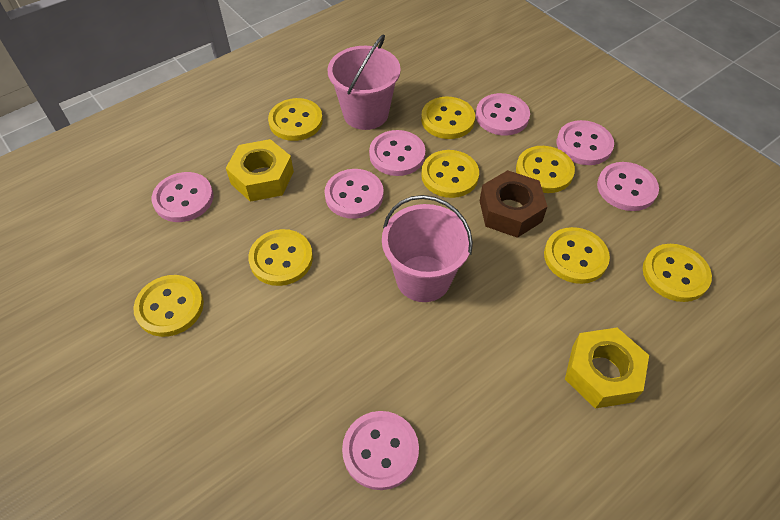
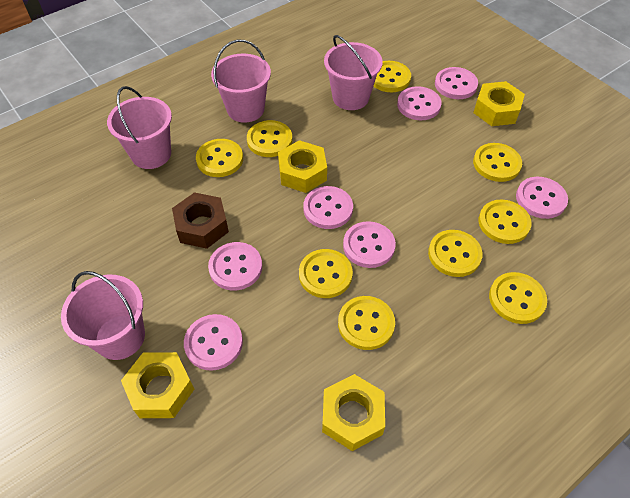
pink bucket: 2 -> 4
yellow button: 8 -> 9
yellow nut: 2 -> 4

